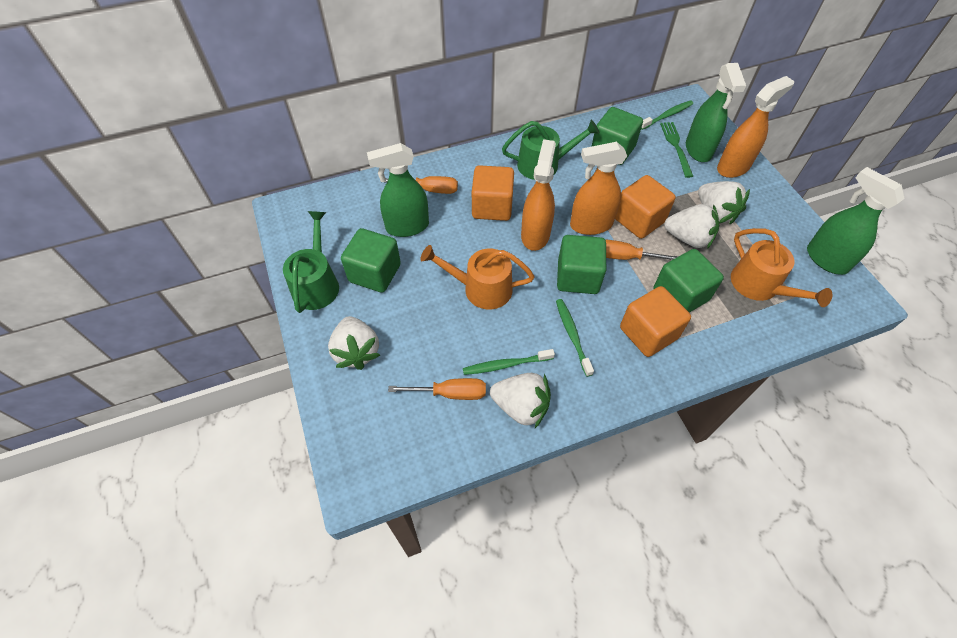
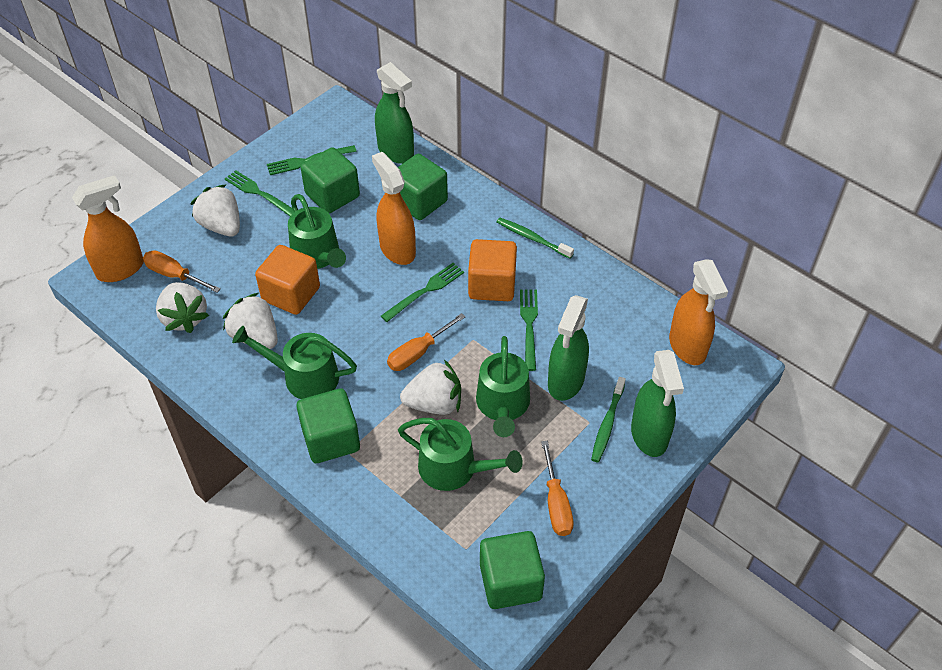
green fork: 1 -> 4
green toothbrush: 3 -> 2
green watering can: 2 -> 4
orange cube: 3 -> 2
orange watering can: 2 -> 0

